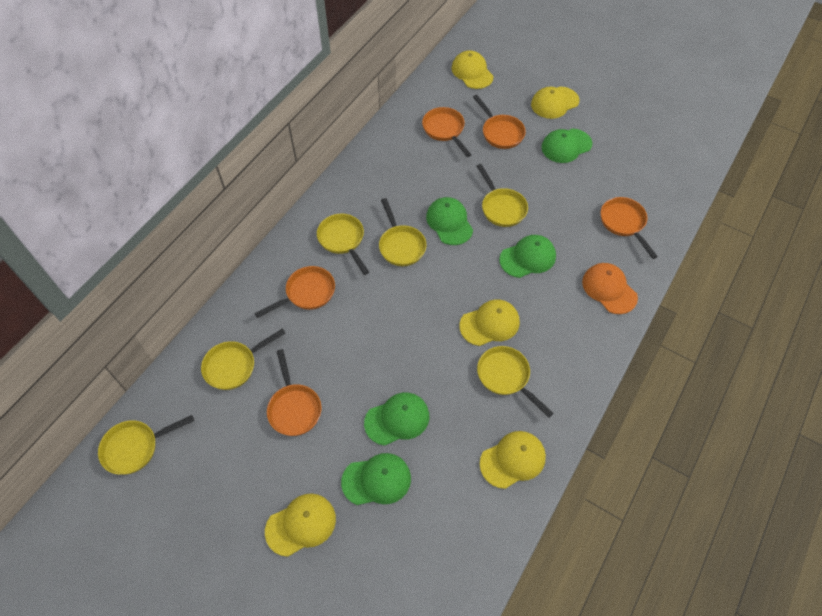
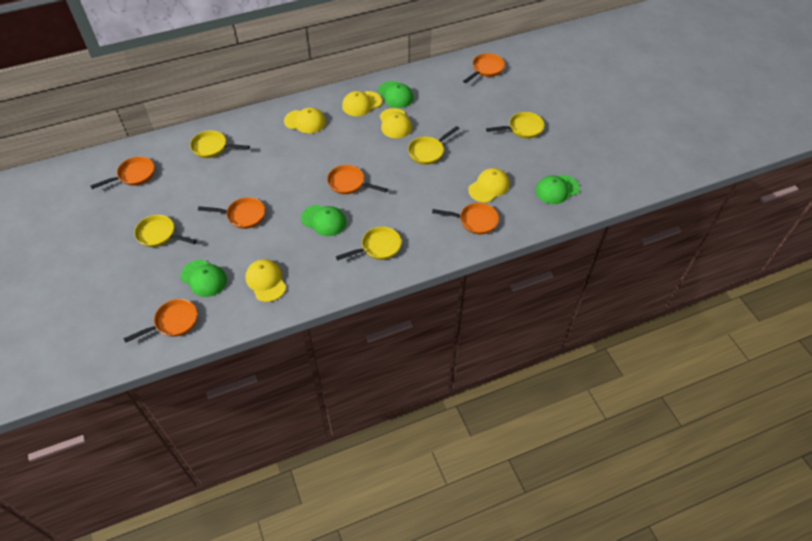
green cap: 5 -> 4
orange cap: 1 -> 0
orange pan: 5 -> 6
yellow pan: 6 -> 5

